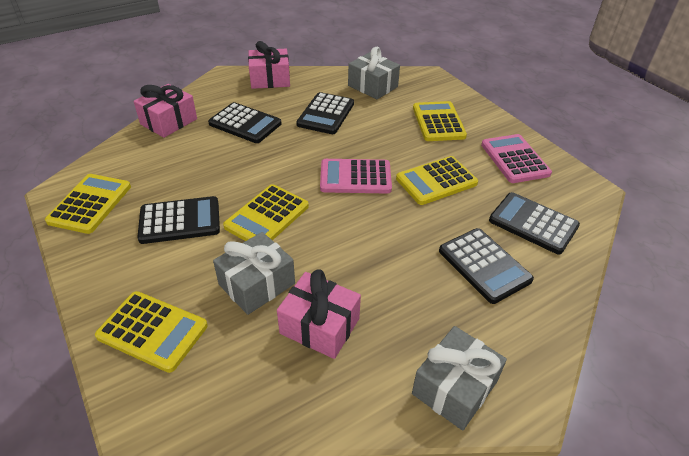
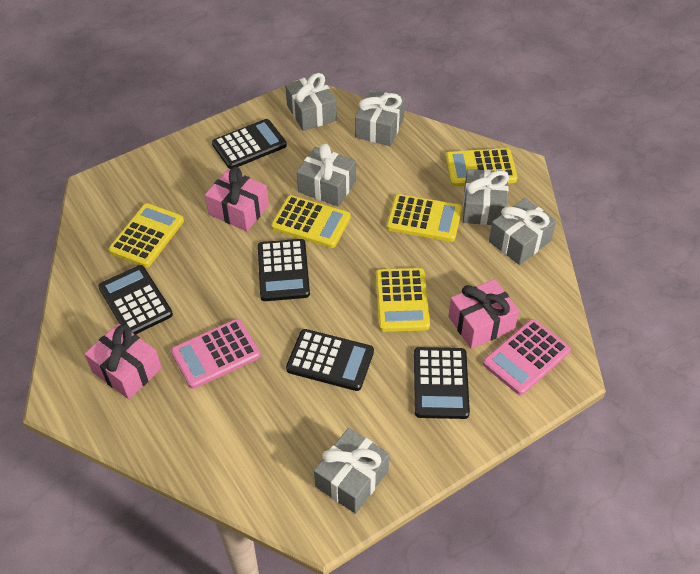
grey gift: 3 -> 6

